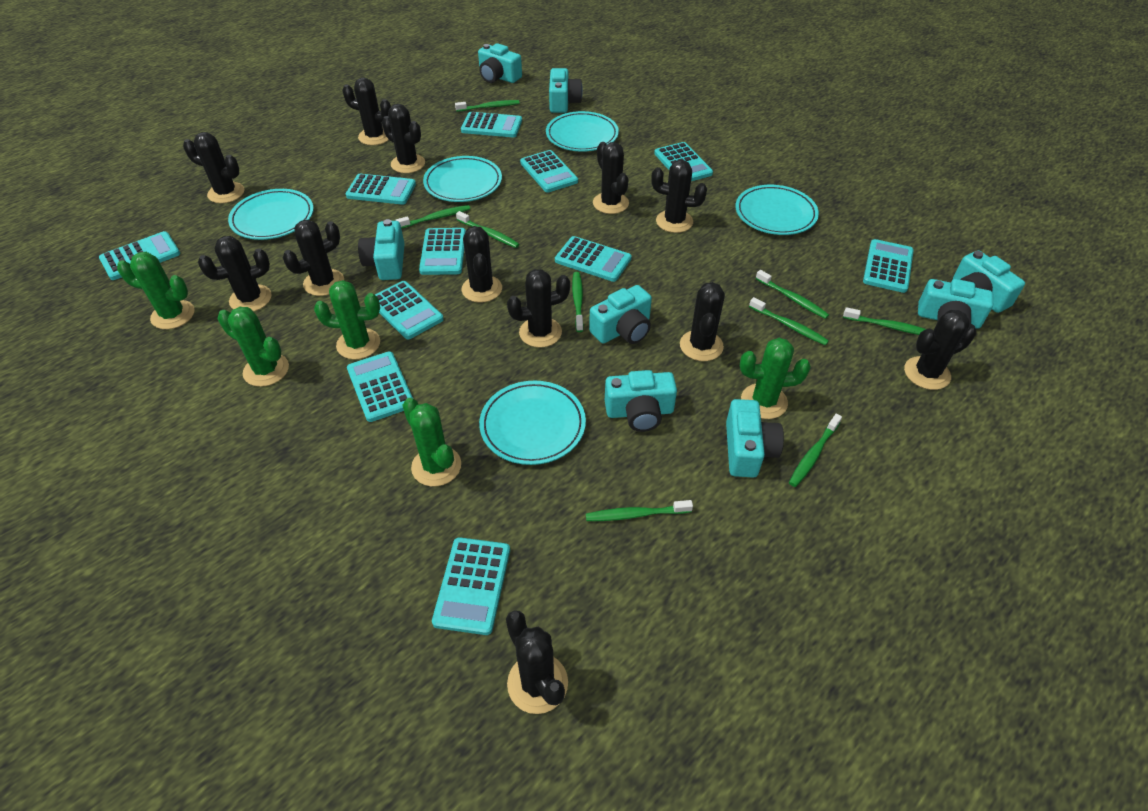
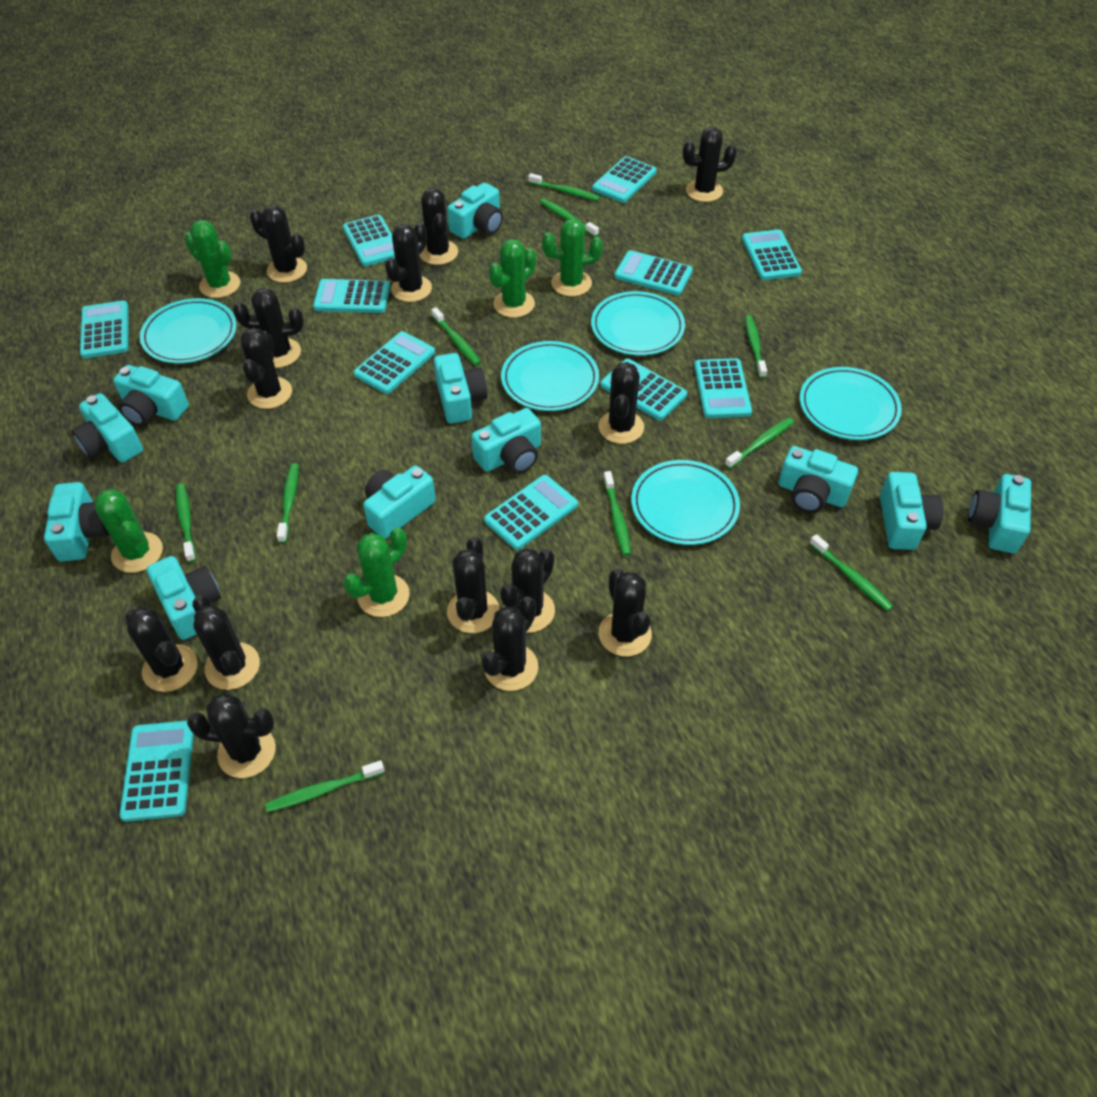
black cactus: 12 -> 14
green toothbrush: 9 -> 10
turquoise camera: 8 -> 11

